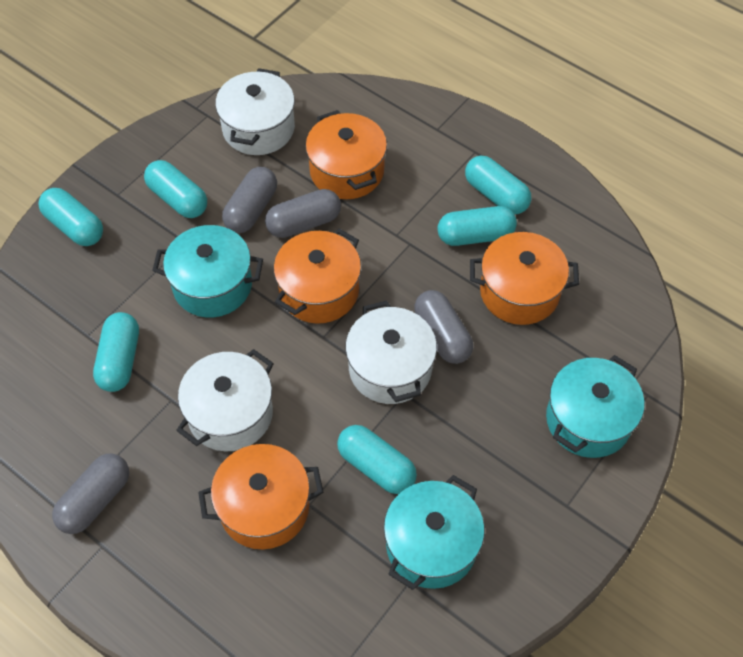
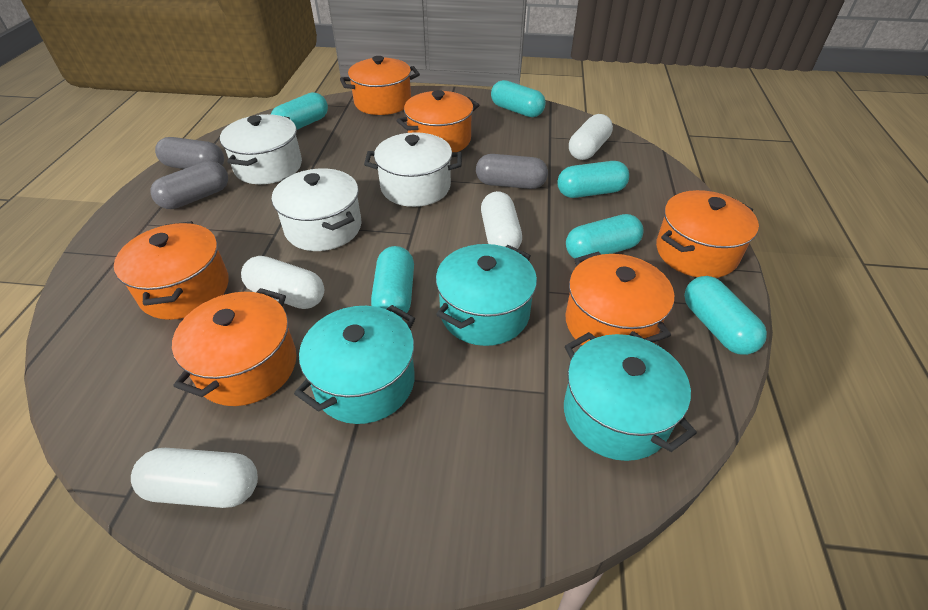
grey capsule: 4 -> 3
orange pot: 4 -> 6
white capsule: 0 -> 4

